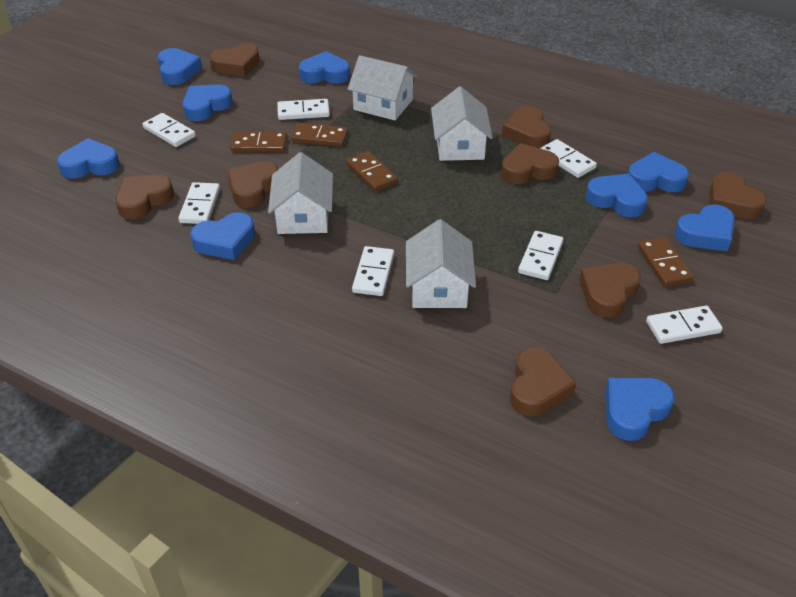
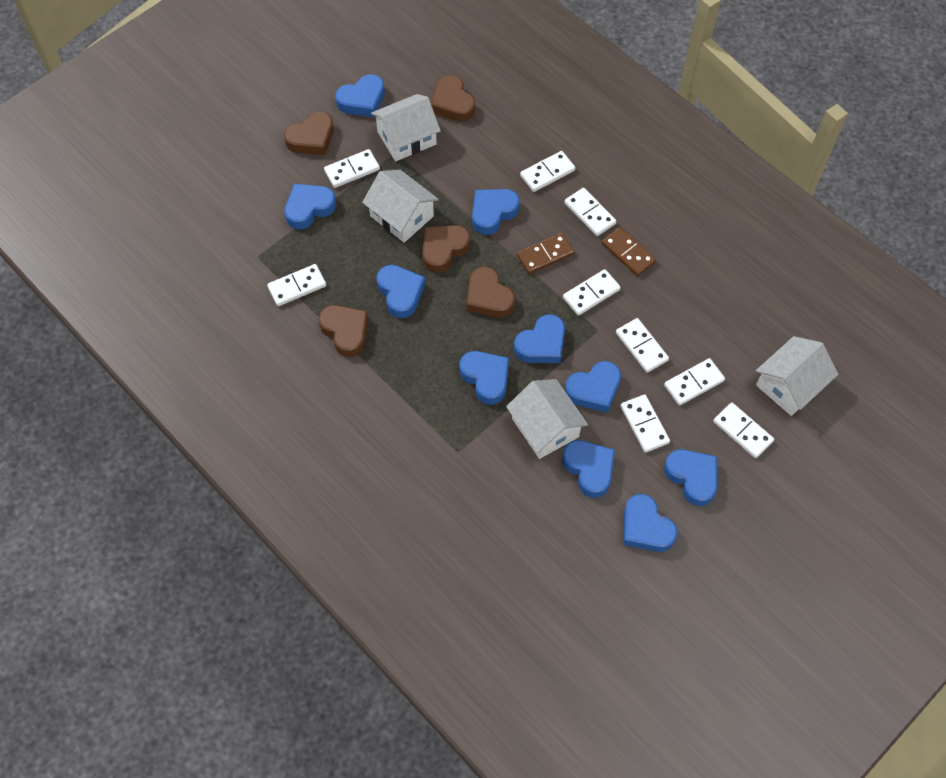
blue heart: 9 -> 10
brown domino: 4 -> 2
brown heart: 8 -> 5
white domino: 7 -> 9

